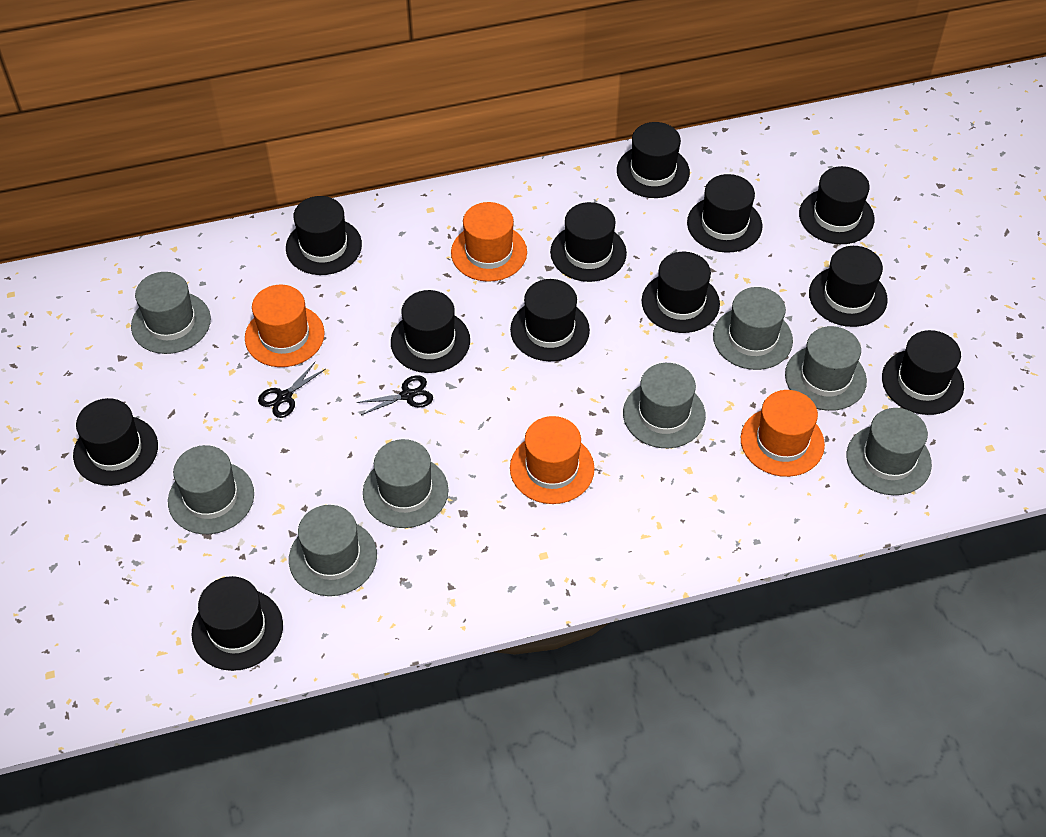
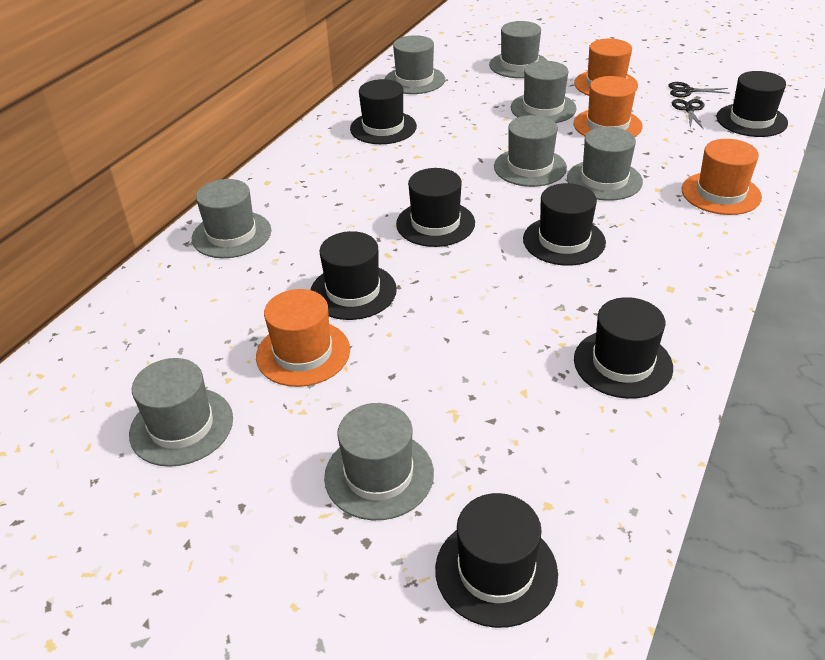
black hat: 12 -> 7

